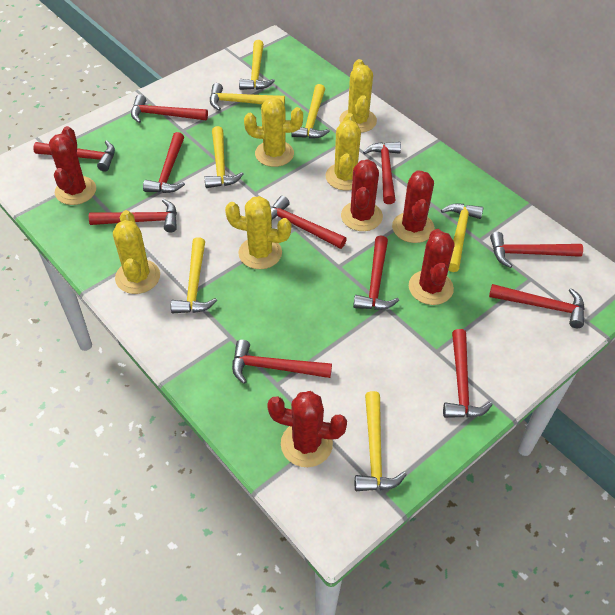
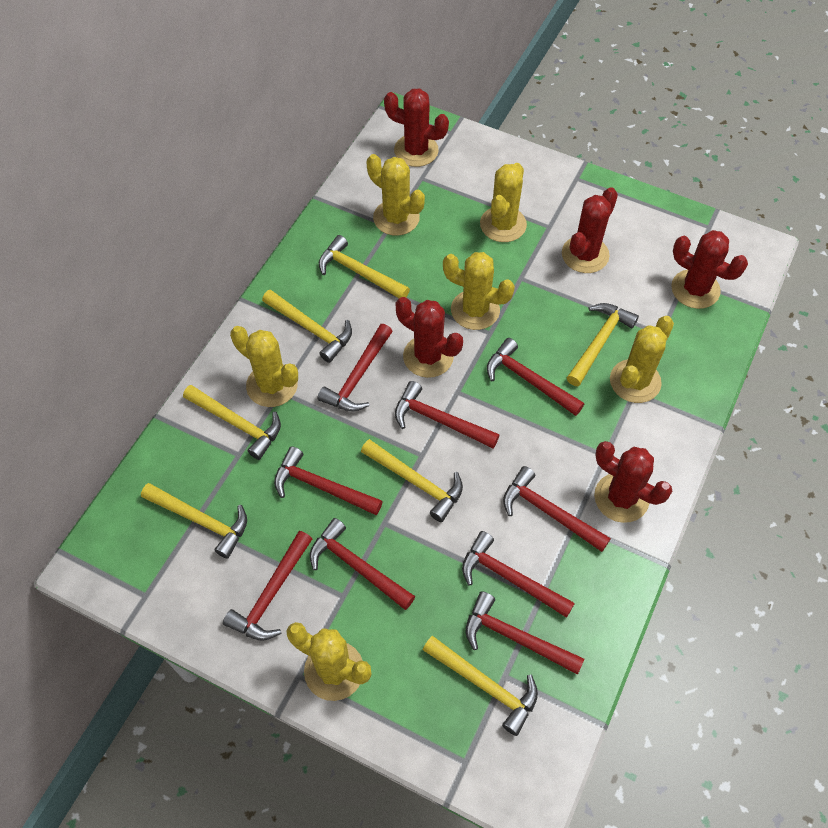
red hammer: 11 -> 9
yellow cactus: 5 -> 6

